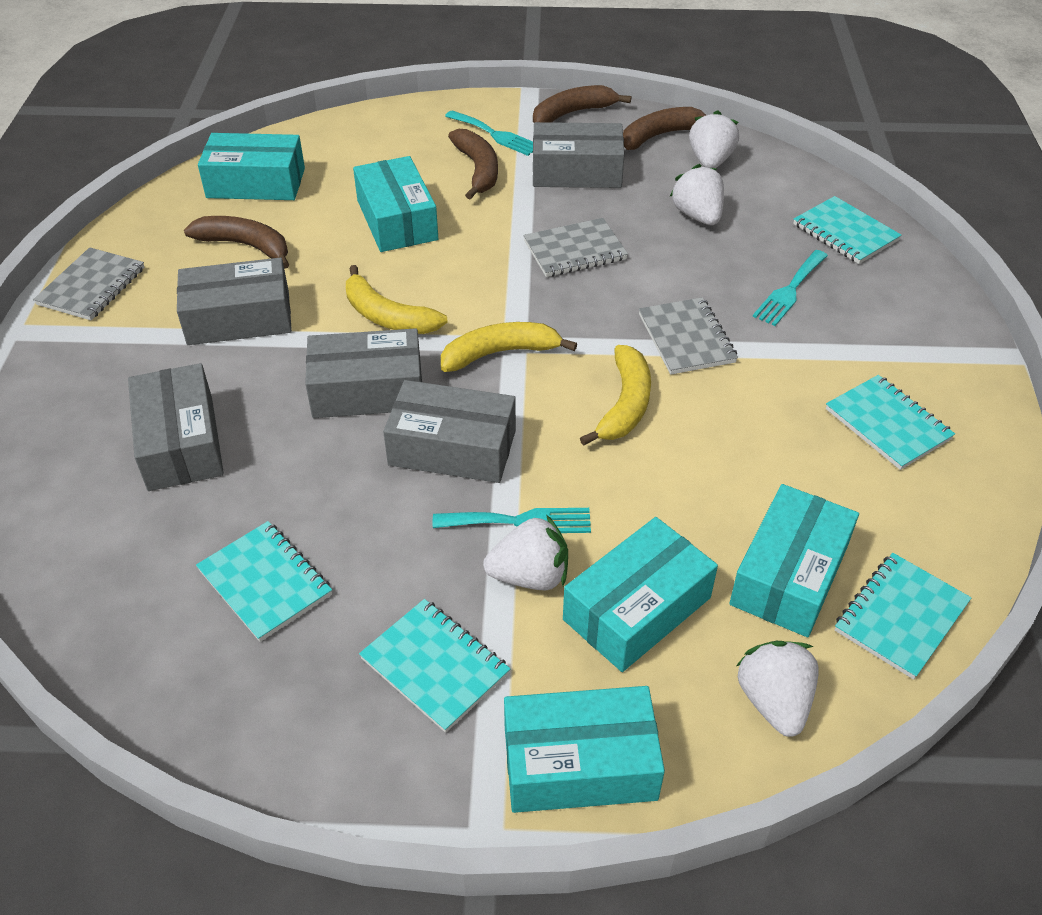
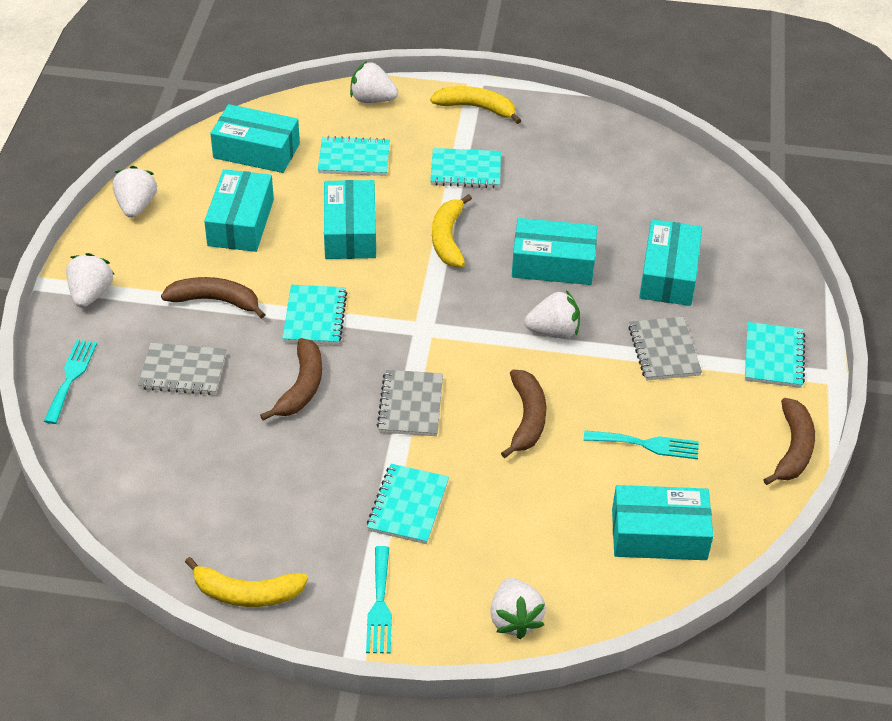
grey box: 5 -> 0
turquoise box: 5 -> 6
white strawberry: 4 -> 5

